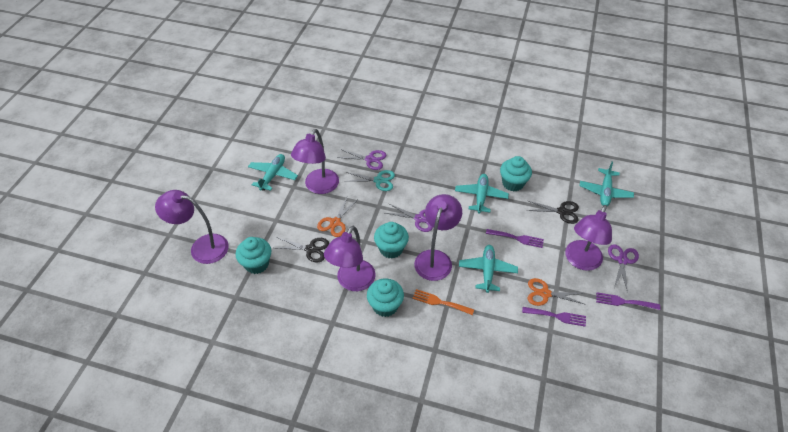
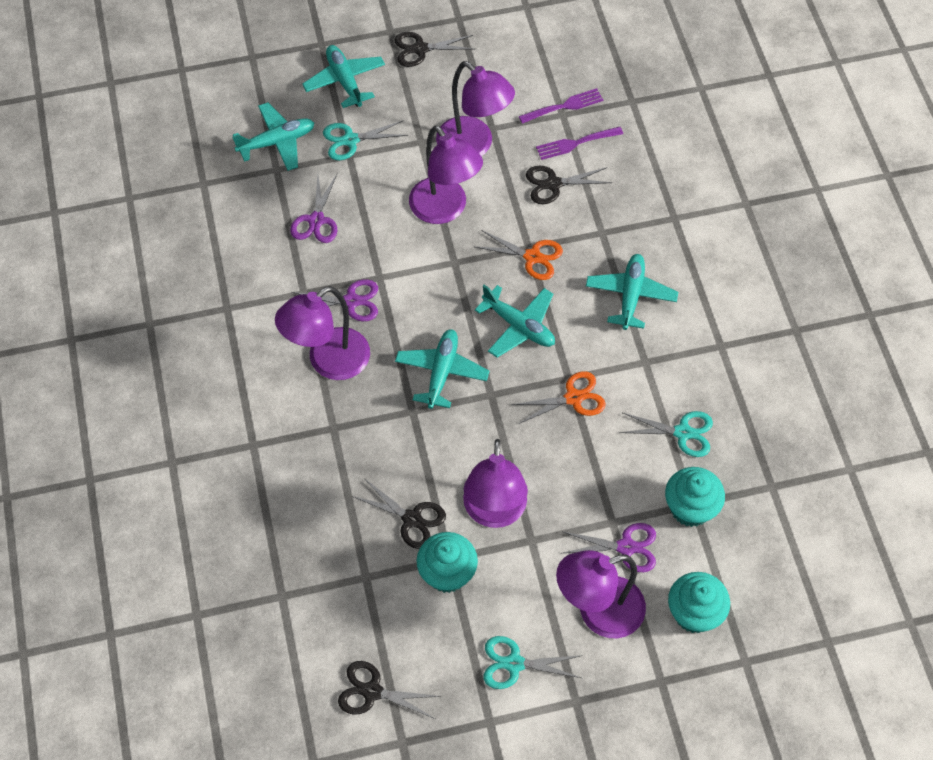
black scissors: 2 -> 4
orange fork: 1 -> 0
purple fork: 3 -> 2
turquoise cupcake: 4 -> 3
turquoise plane: 4 -> 5
turquoise scissors: 1 -> 3

